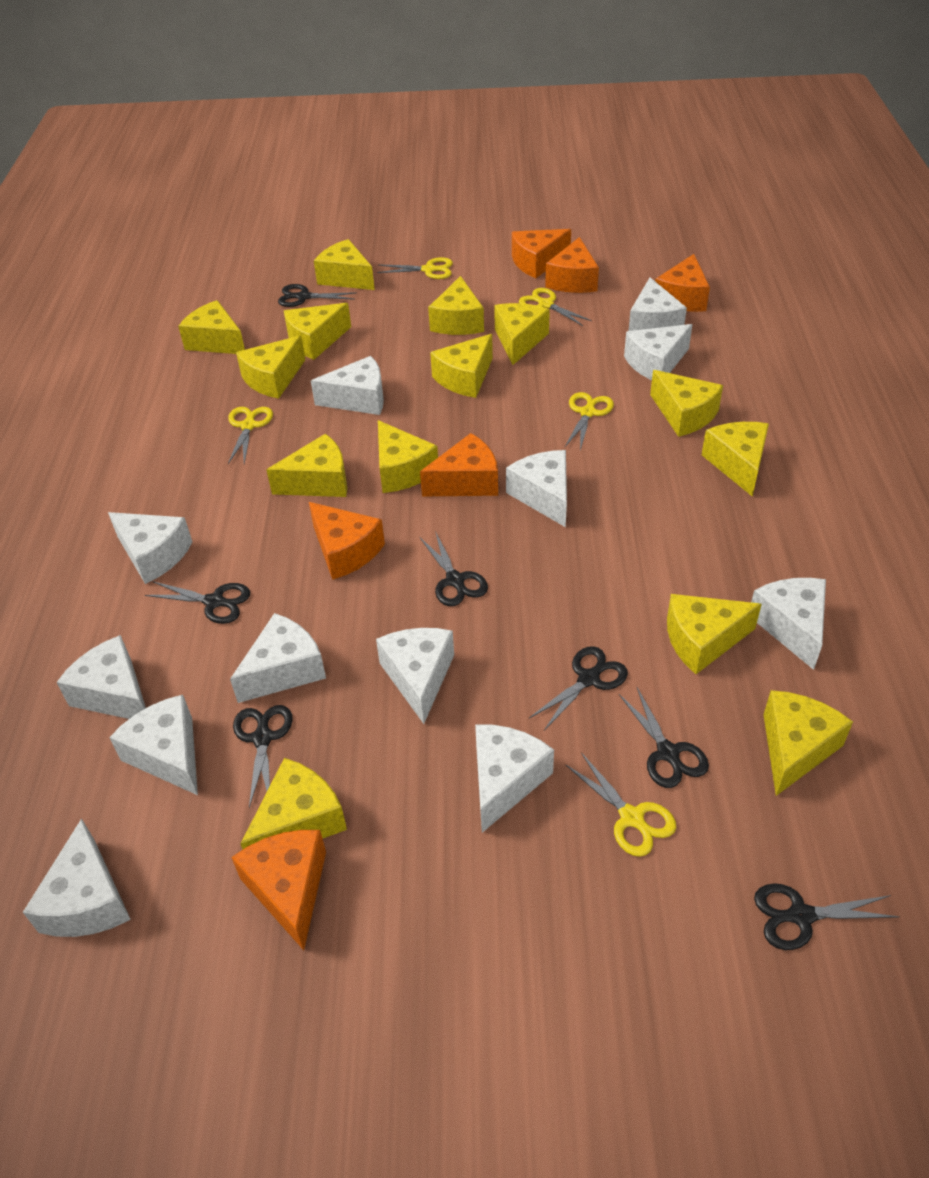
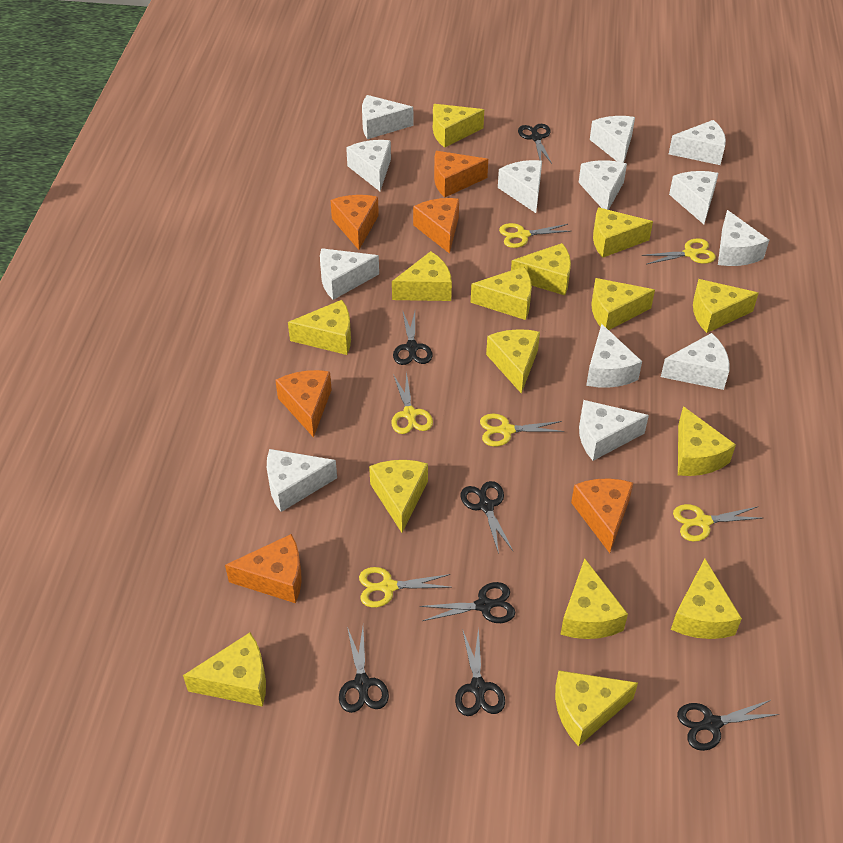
white cheese: 12 -> 13
yellow cheese: 14 -> 15
yellow scissors: 5 -> 6

